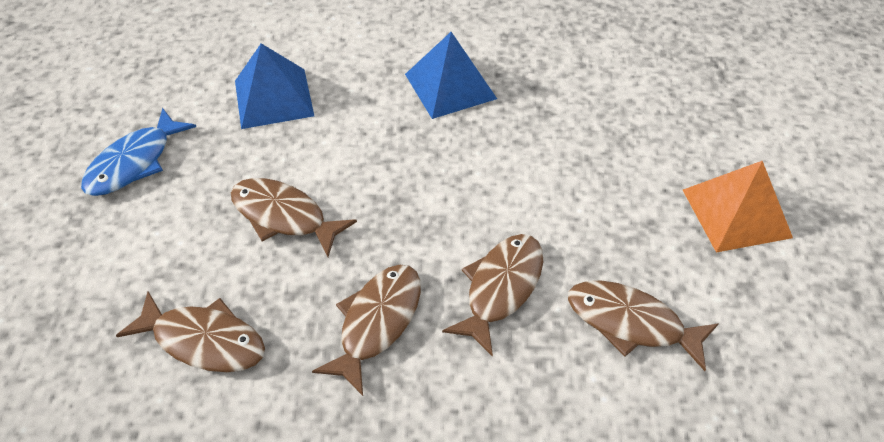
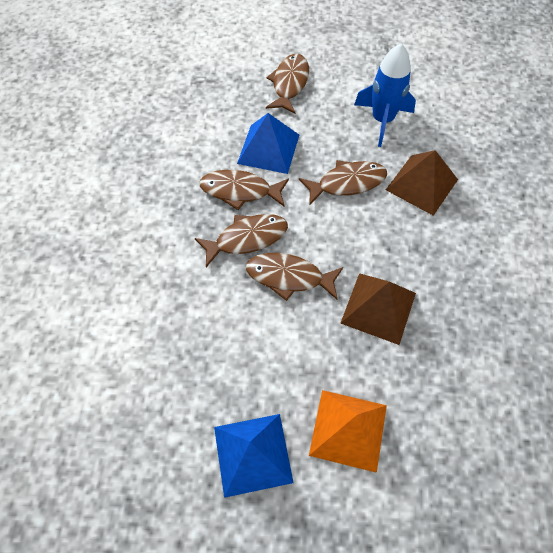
blue fish: 1 -> 0
blue rocket: 0 -> 1
brown pyramid: 0 -> 2

